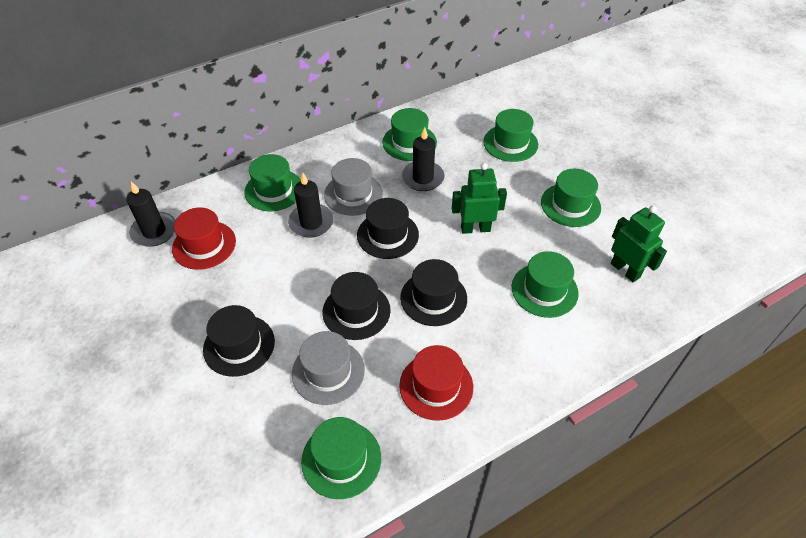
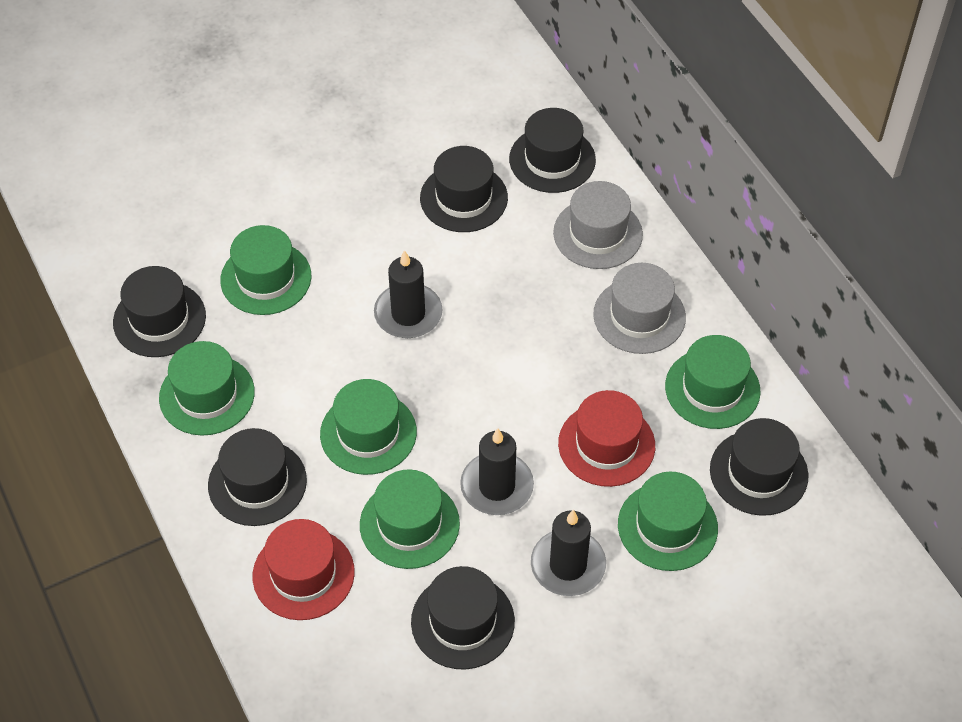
black hat: 4 -> 6
green robot: 2 -> 0

